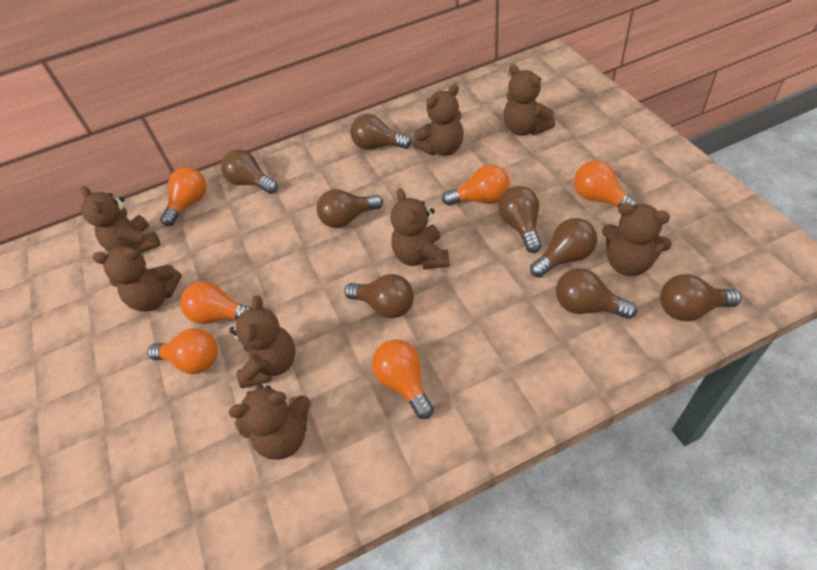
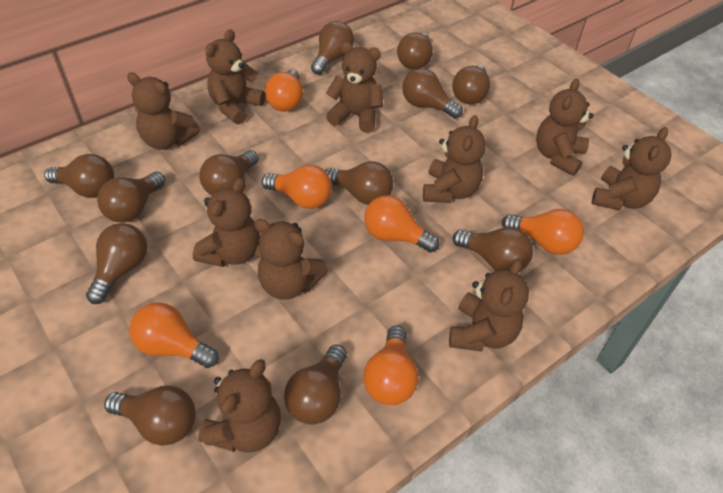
brown light bulb: 8 -> 12
brown teddy bear: 8 -> 10

